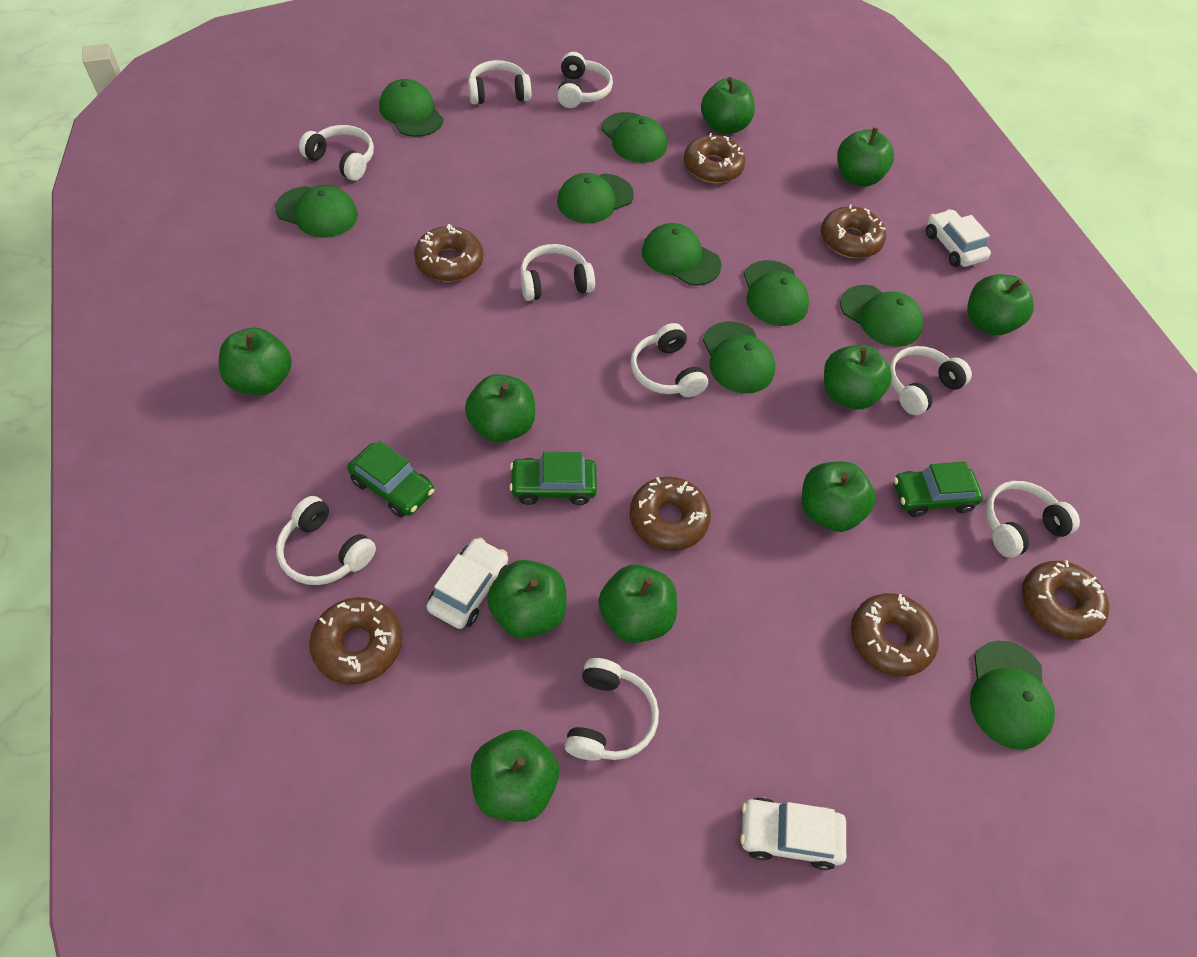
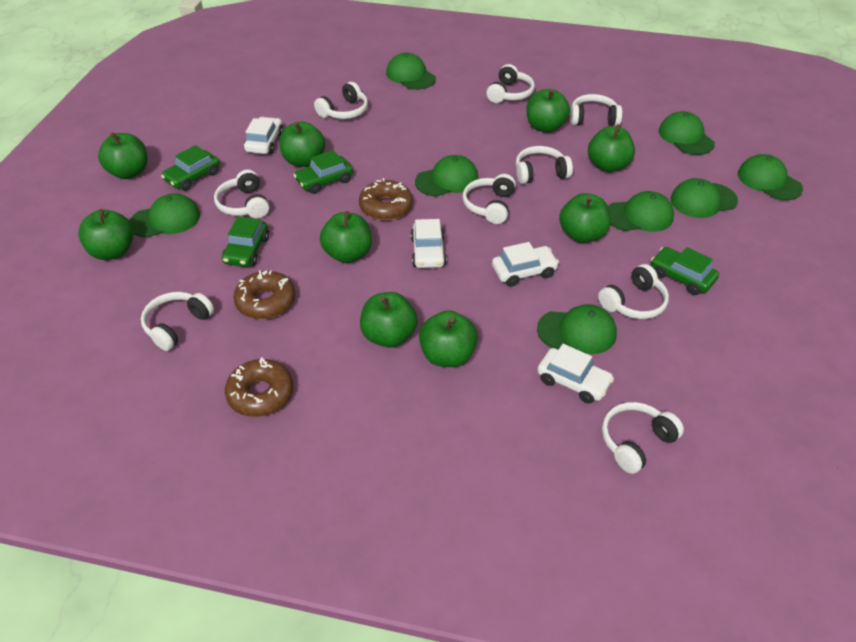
brown donut: 7 -> 3
green apple: 10 -> 9
green cap: 9 -> 8
green car: 3 -> 4
white car: 3 -> 4

